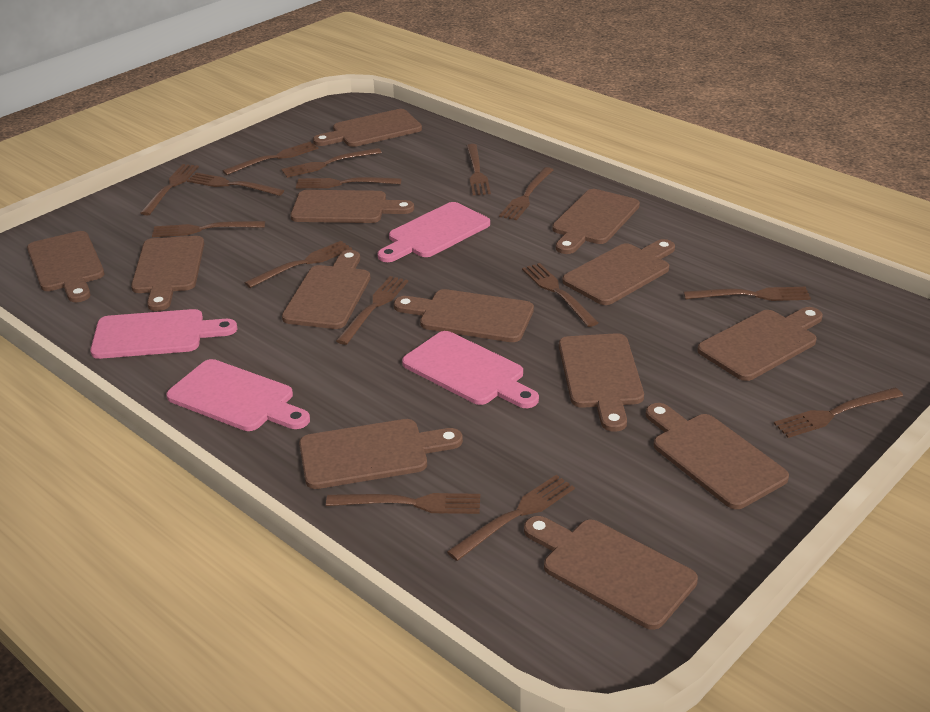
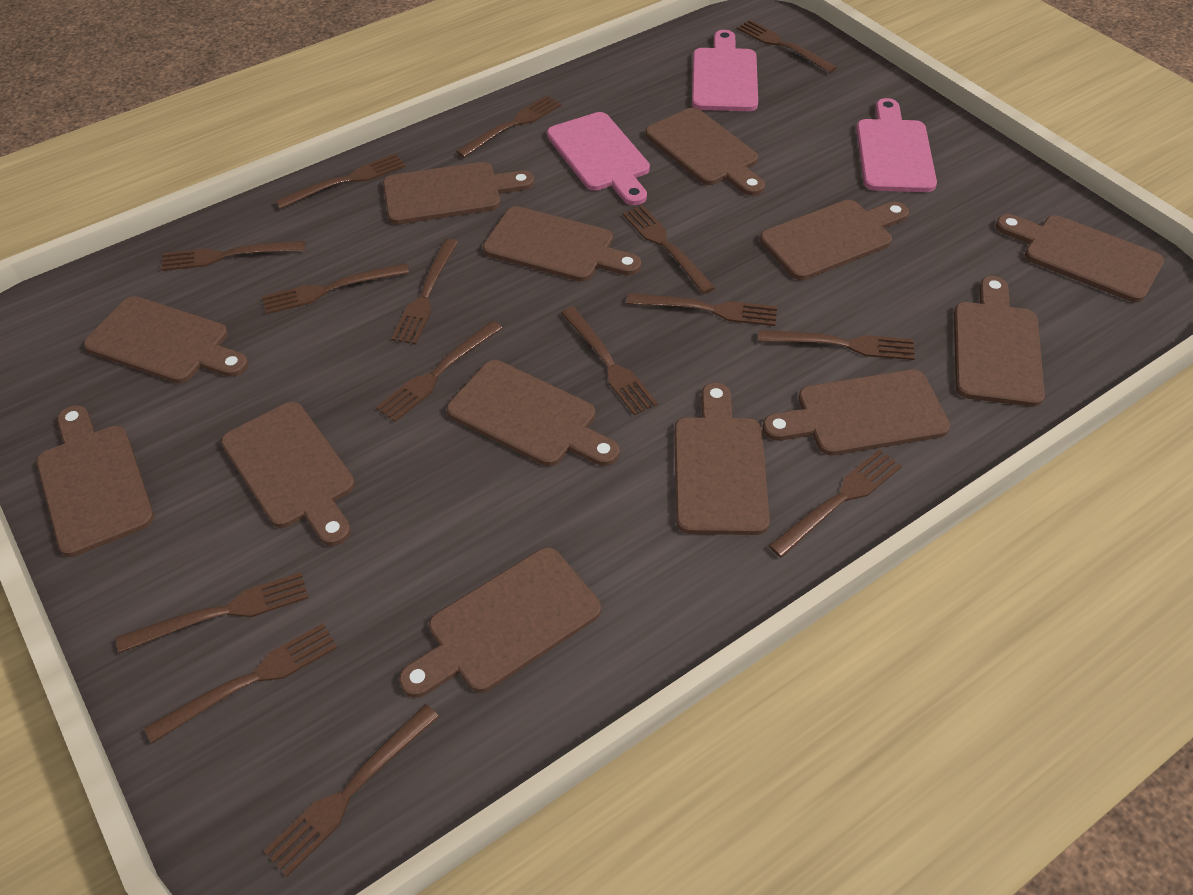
pink cutting board: 4 -> 3

